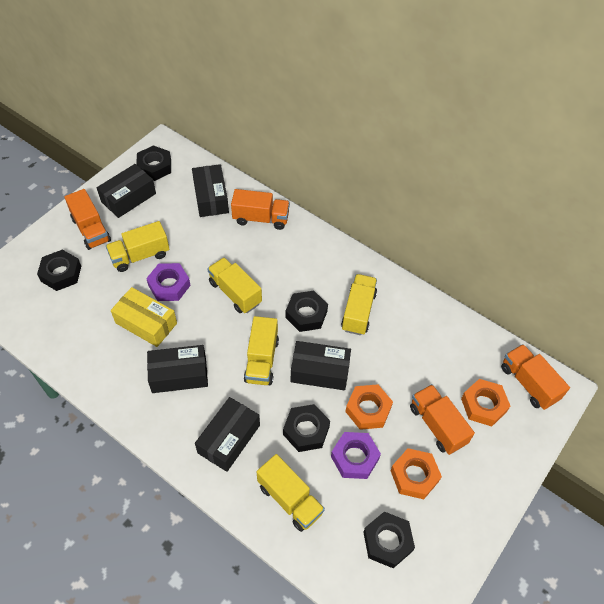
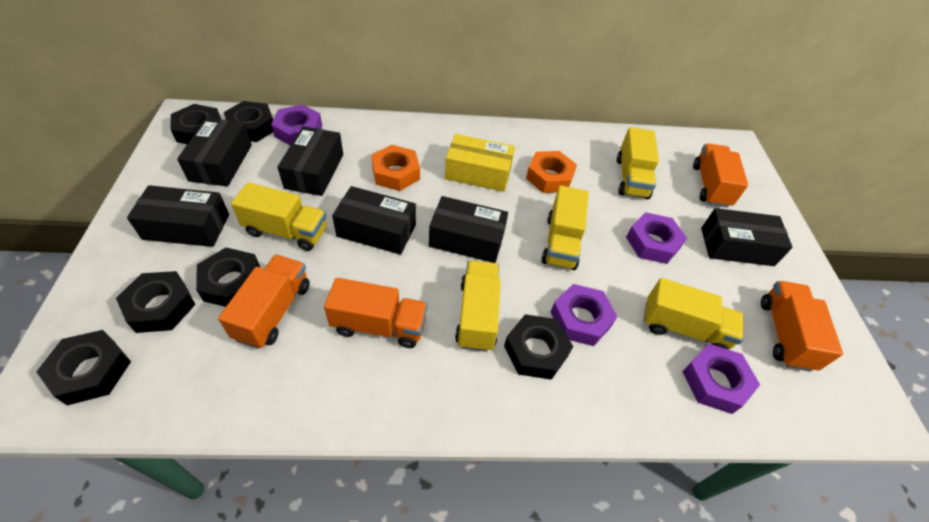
black box: 5 -> 6
black nut: 5 -> 6
orange nut: 3 -> 2
purple nut: 2 -> 4

